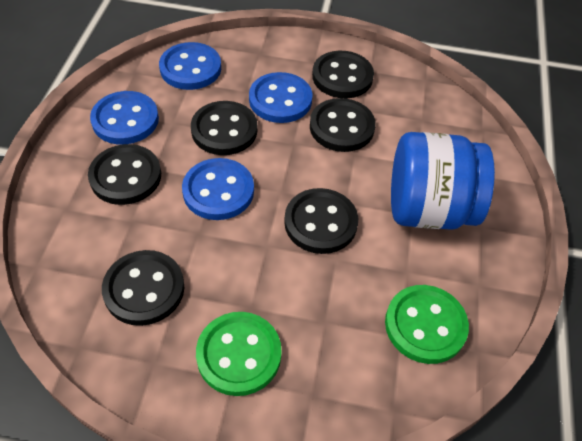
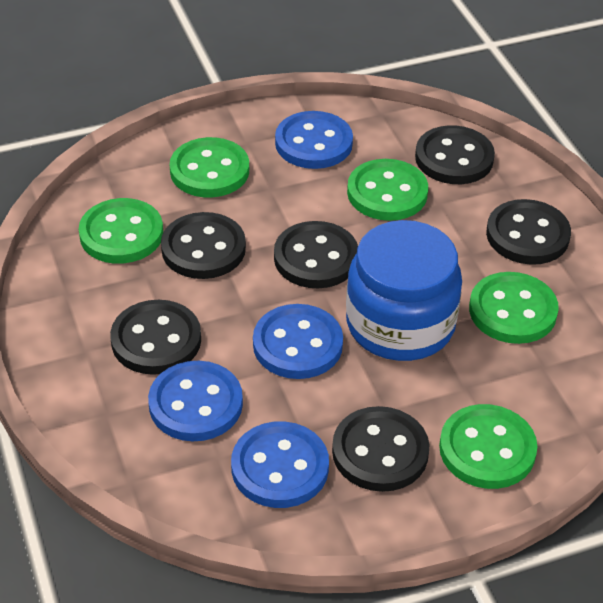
green button: 2 -> 5

